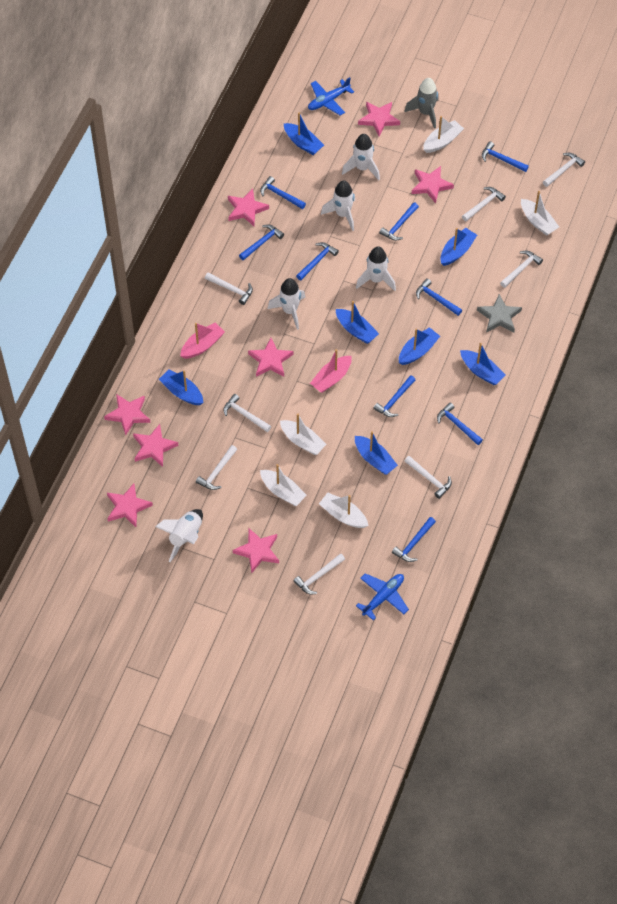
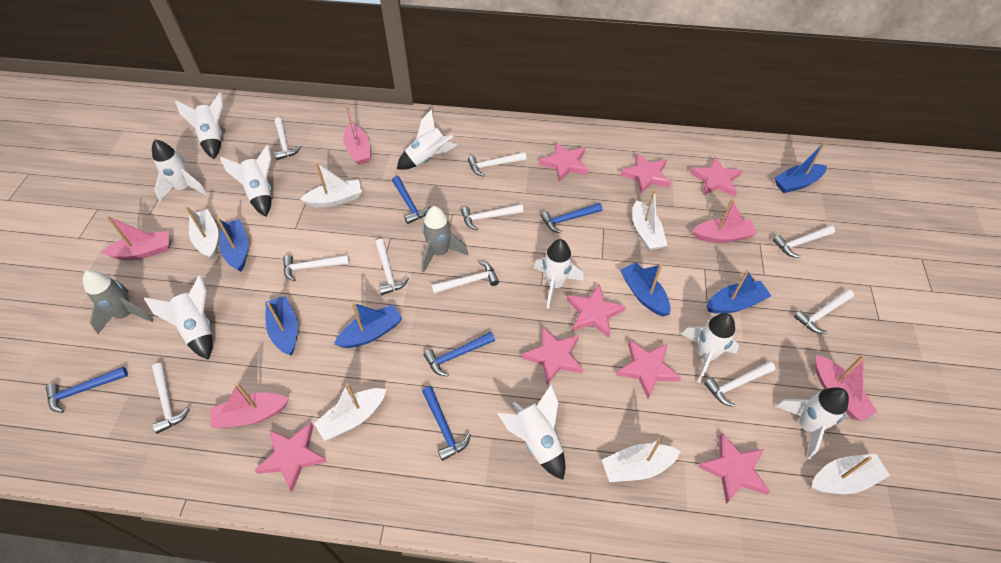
blue boat: 7 -> 6
blue hammer: 9 -> 5
blue plane: 2 -> 0
grey rocket: 1 -> 2
grey star: 1 -> 0
pink boat: 2 -> 5
white boat: 5 -> 6
white hammer: 8 -> 10
white rocket: 5 -> 9

